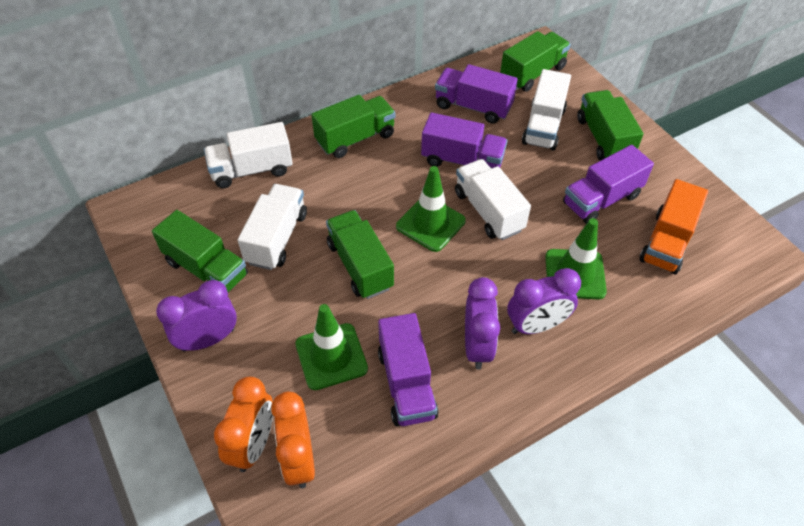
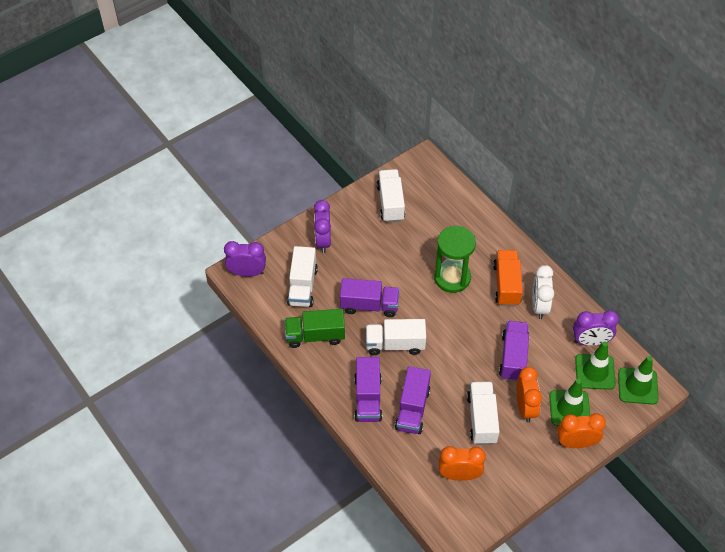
green hourglass: 0 -> 1
green truck: 5 -> 1
orange clock: 2 -> 3
white clock: 0 -> 1

